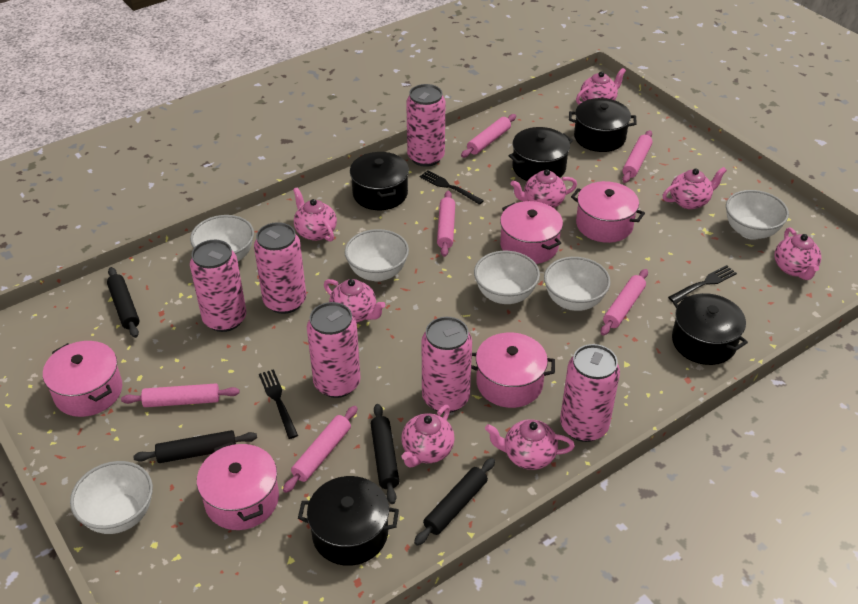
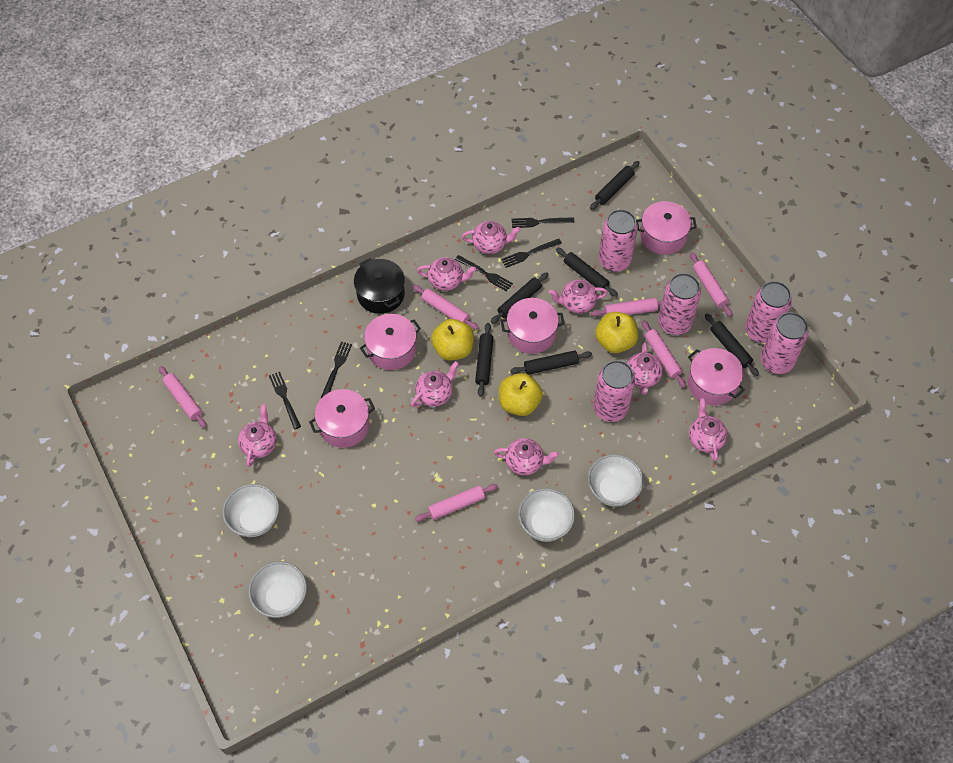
black fork: 3 -> 5
black pot: 5 -> 1
black rolling pin: 4 -> 6
pink can: 6 -> 5
white bowl: 6 -> 4
yellow apple: 0 -> 3

